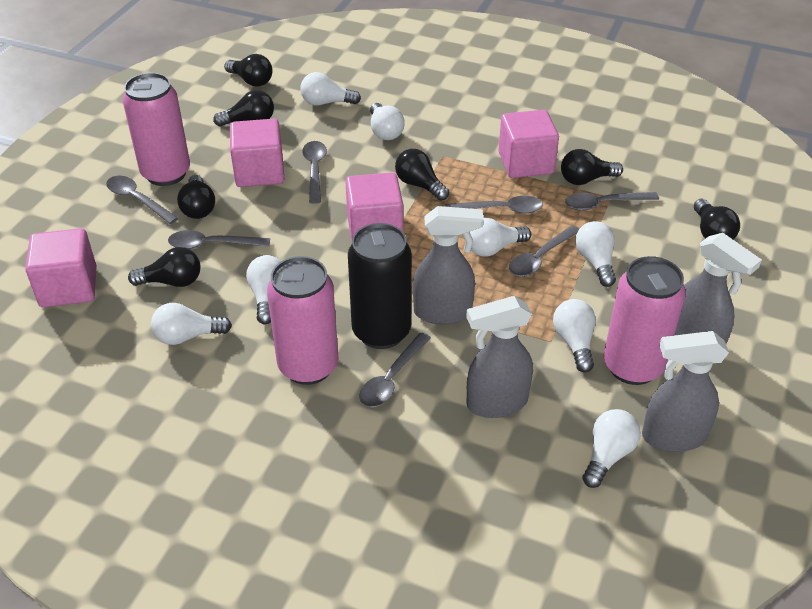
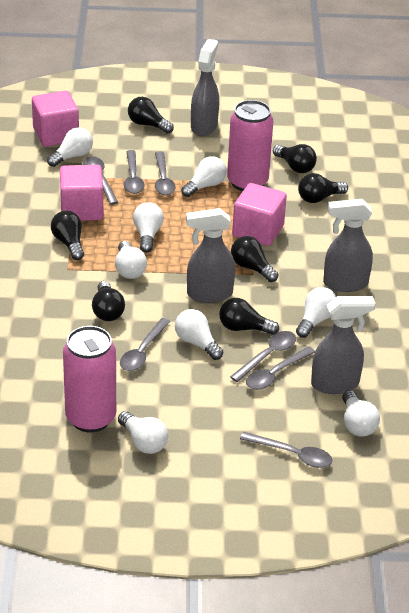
black can: 1 -> 0
pink can: 3 -> 2
pink cube: 4 -> 3

